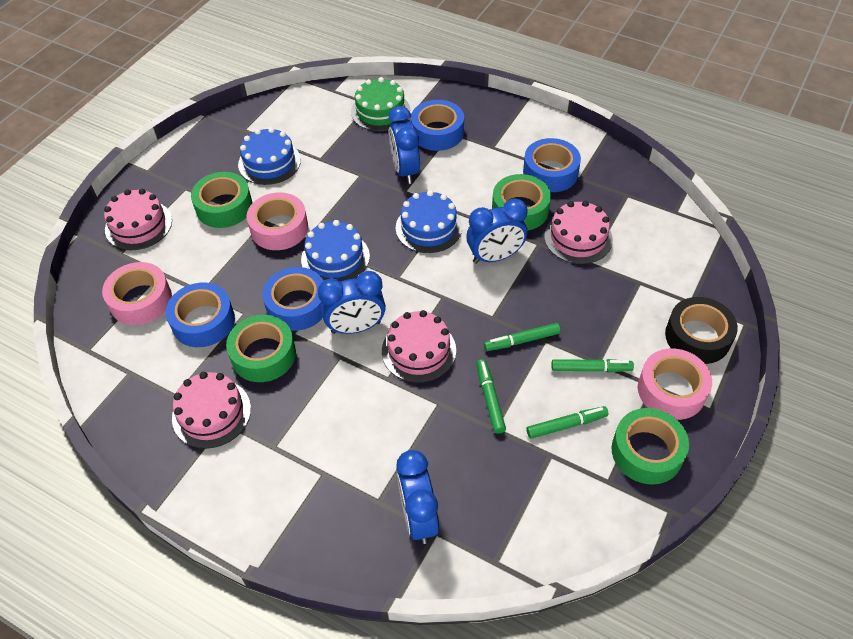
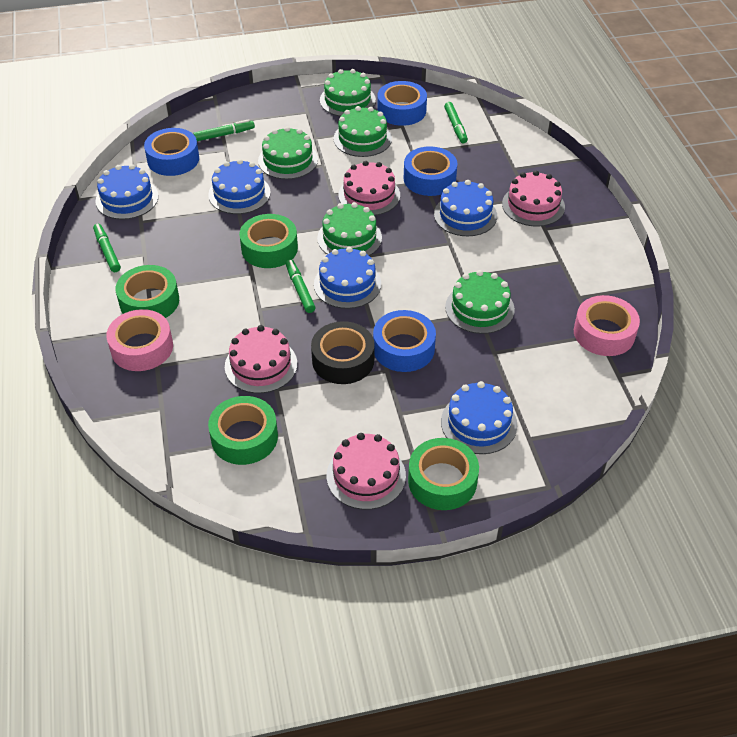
blue cake: 3 -> 5
blue clock: 4 -> 0
green cake: 1 -> 5
pink tape: 3 -> 2

